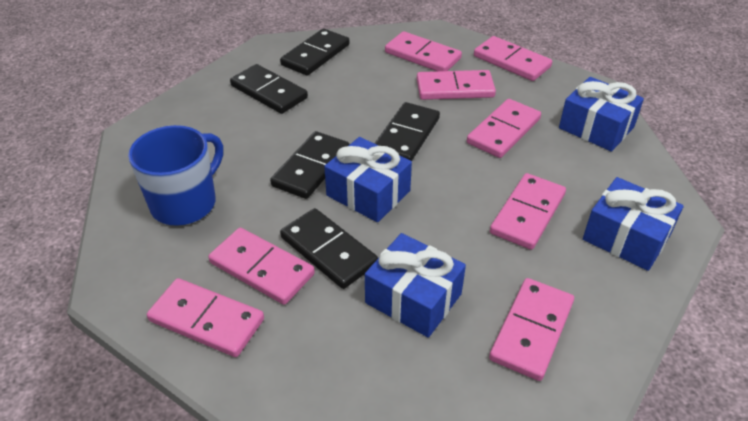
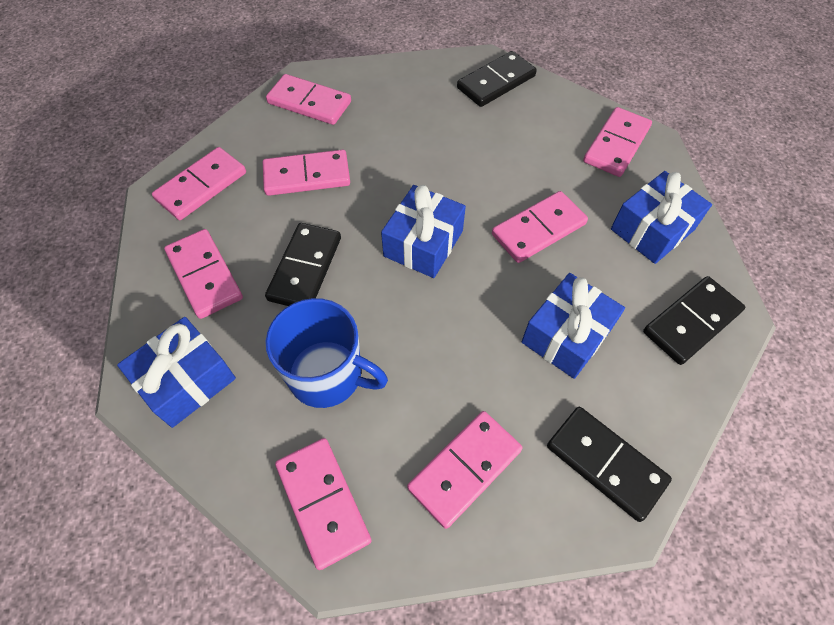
black domino: 5 -> 4

